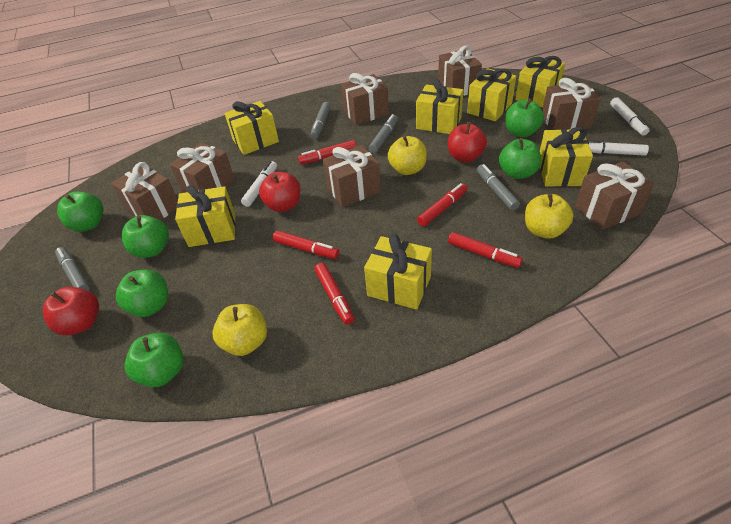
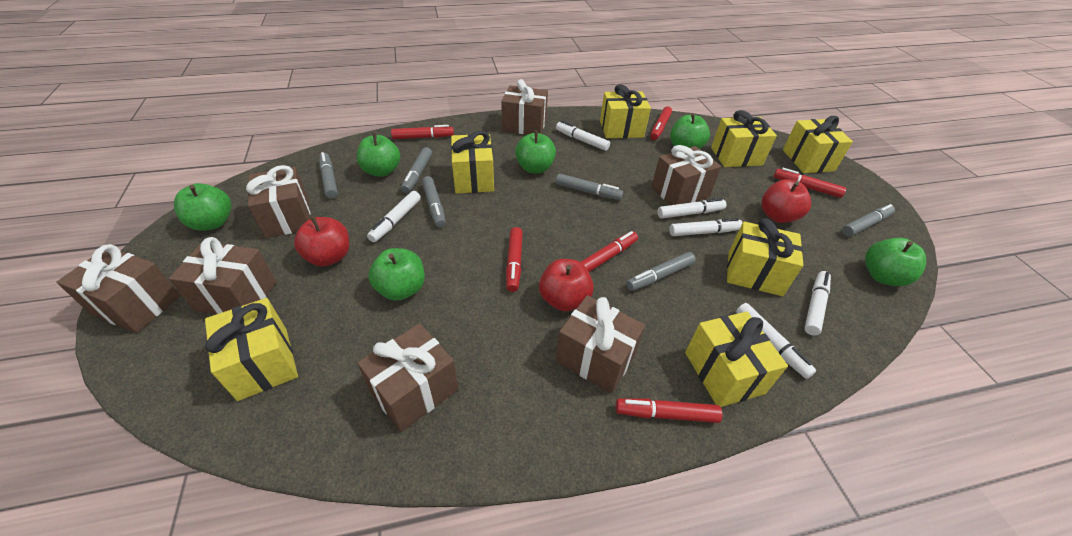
grey marker: 4 -> 6
red marker: 5 -> 6
white marker: 3 -> 6
yellow apple: 3 -> 0

